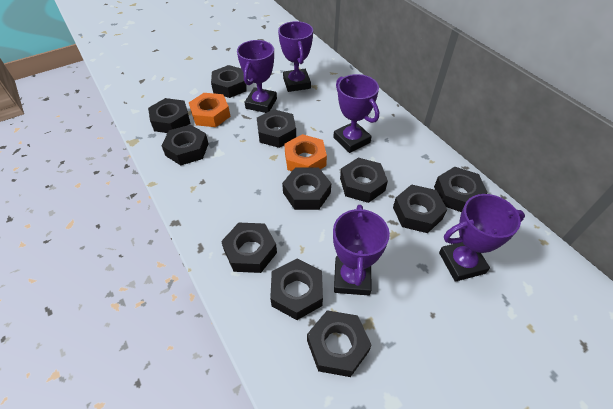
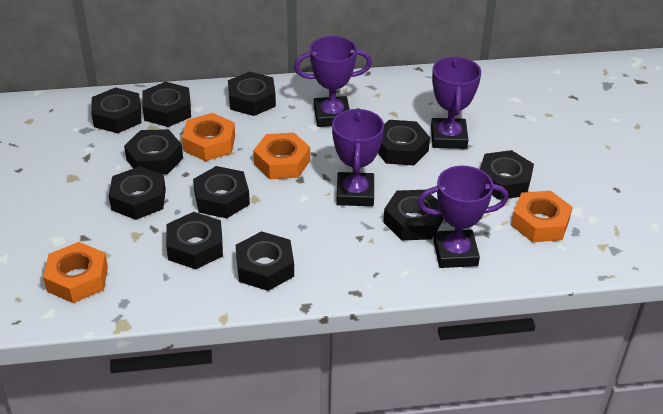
orange nut: 2 -> 4
purple trophy: 5 -> 4

